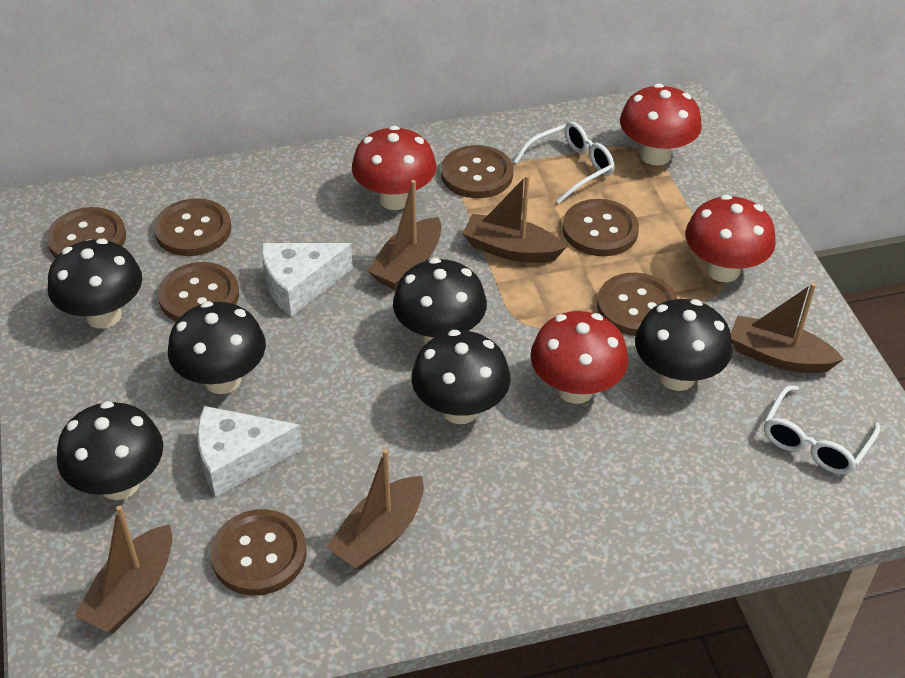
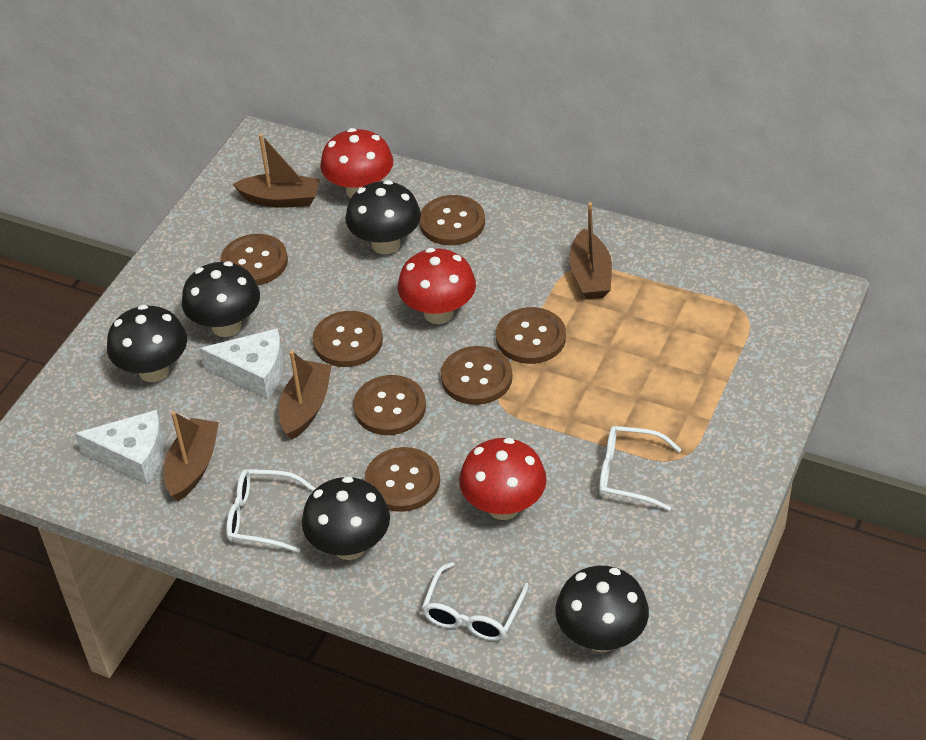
black mushroom: 6 -> 5
brown boat: 5 -> 4
red mushroom: 4 -> 3
white glasses: 2 -> 3

